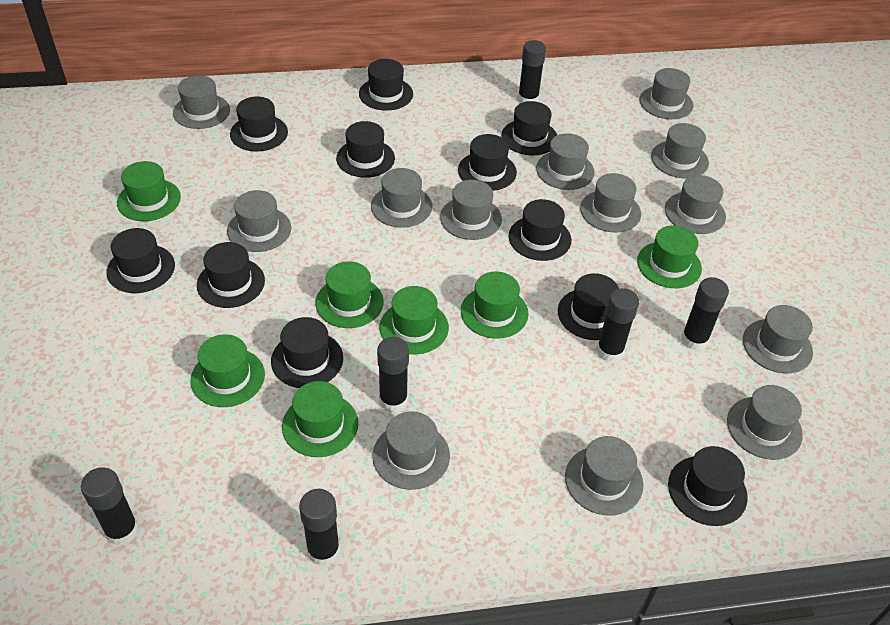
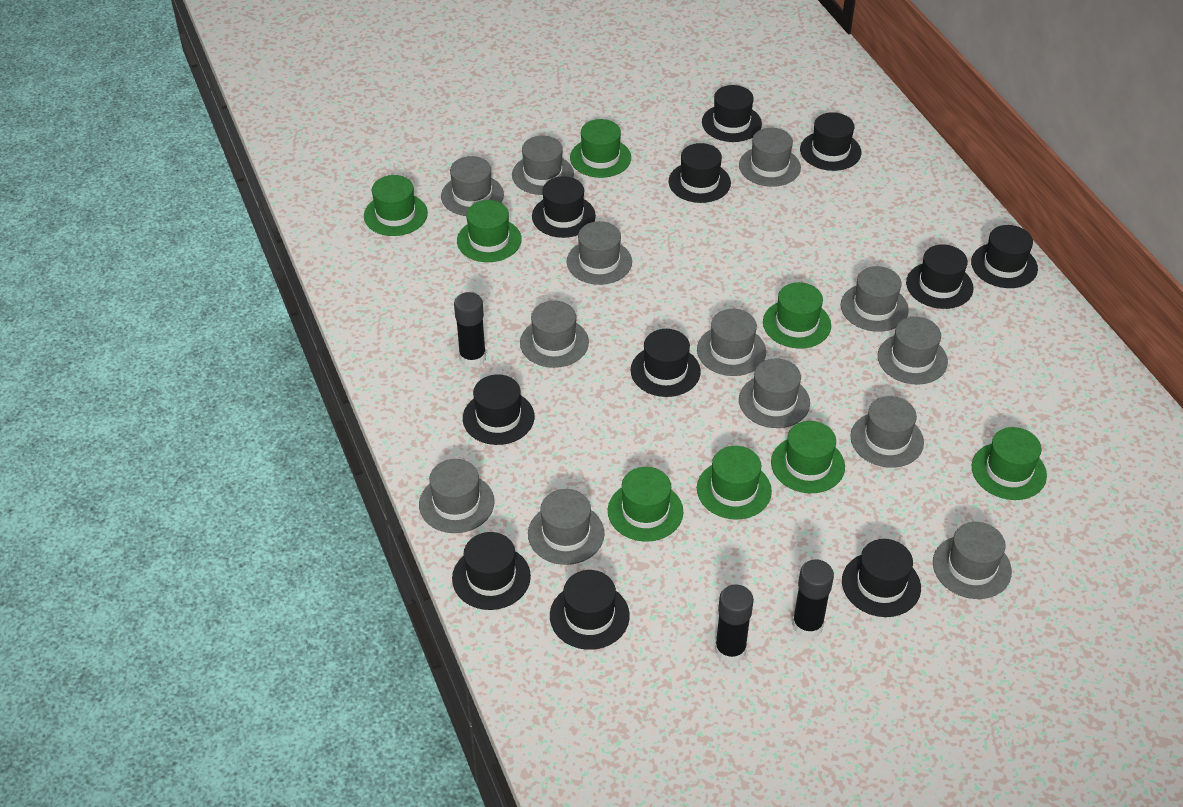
black glue stick: 6 -> 3
green hat: 7 -> 8

